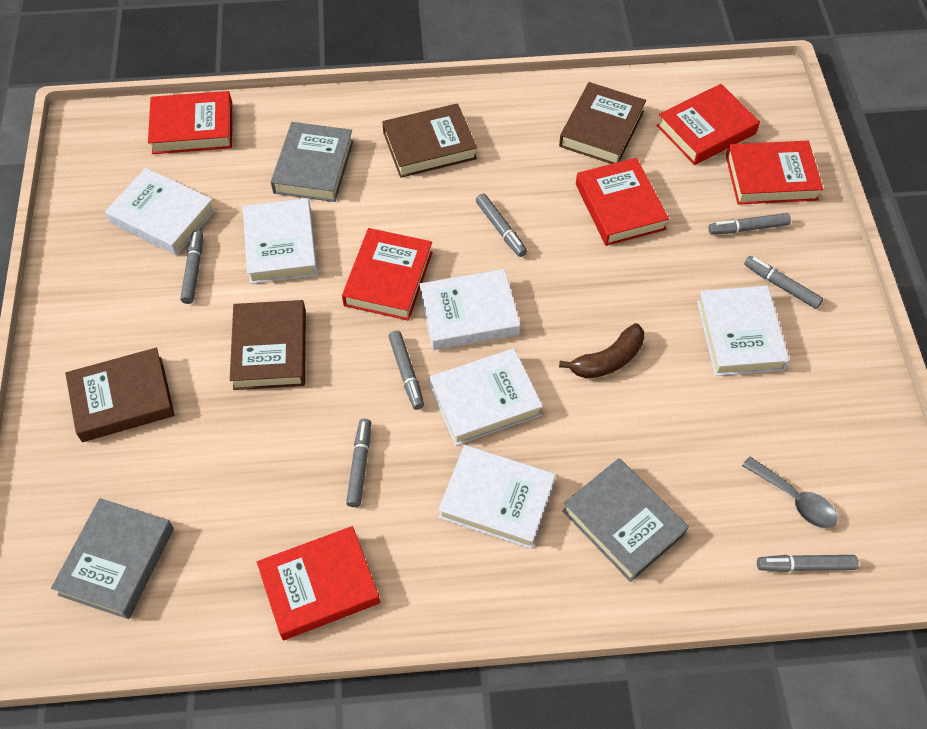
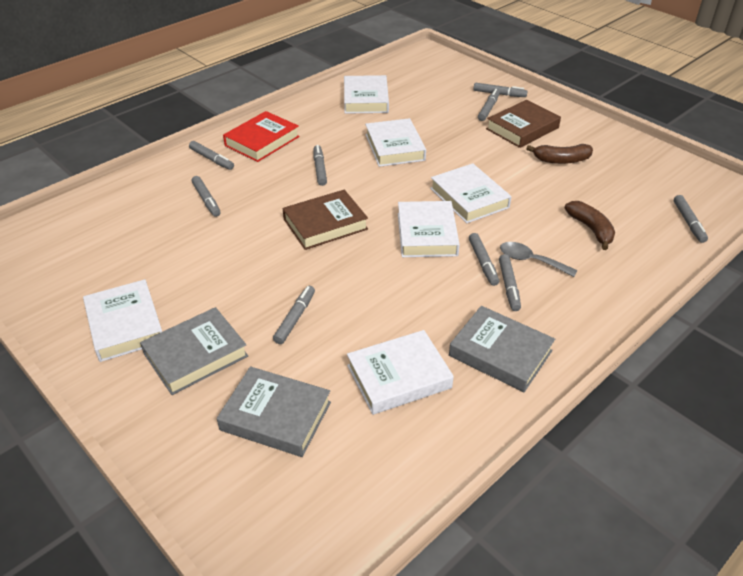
brown banana: 1 -> 2
brown book: 4 -> 2
grey marker: 7 -> 9
red book: 6 -> 1

